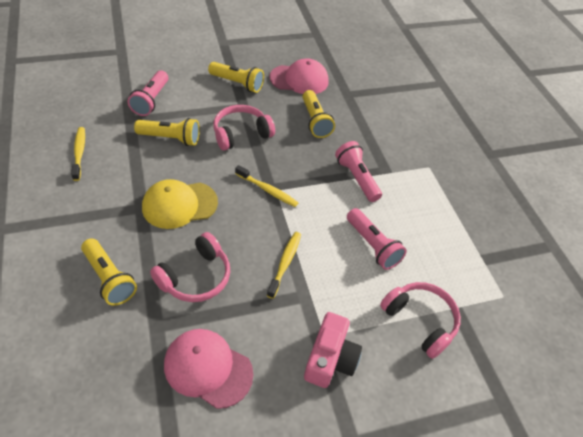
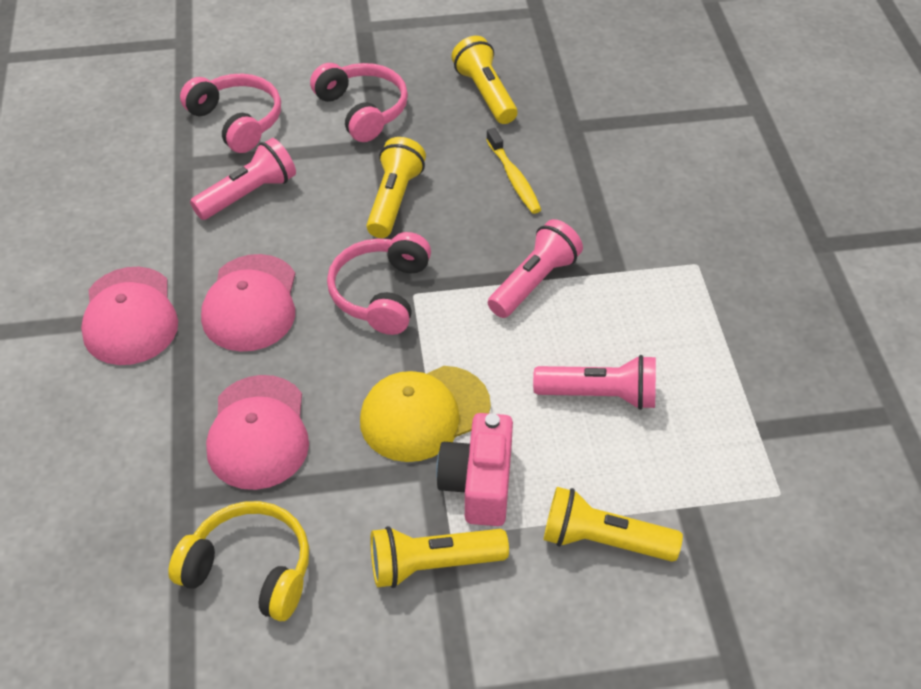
pink cap: 2 -> 3
yellow headphones: 0 -> 1
yellow toothbrush: 3 -> 1

